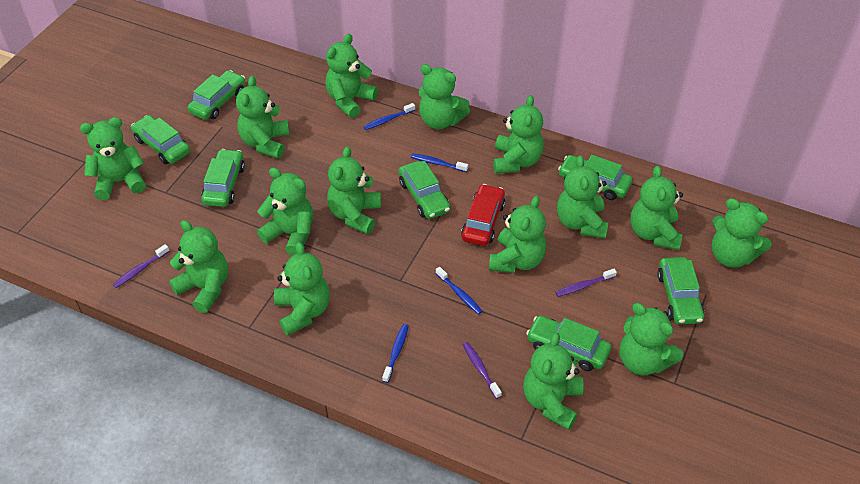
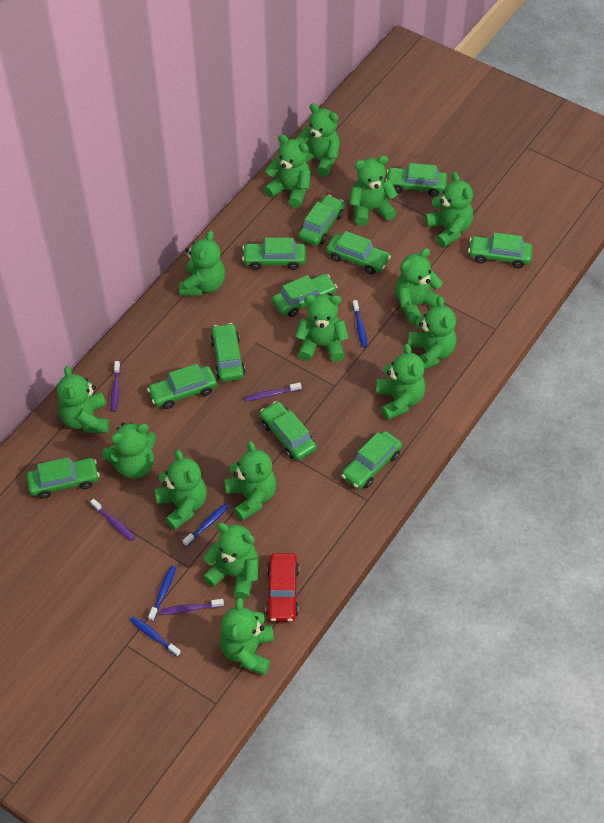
green car: 7 -> 11
purple toothbrush: 3 -> 4

